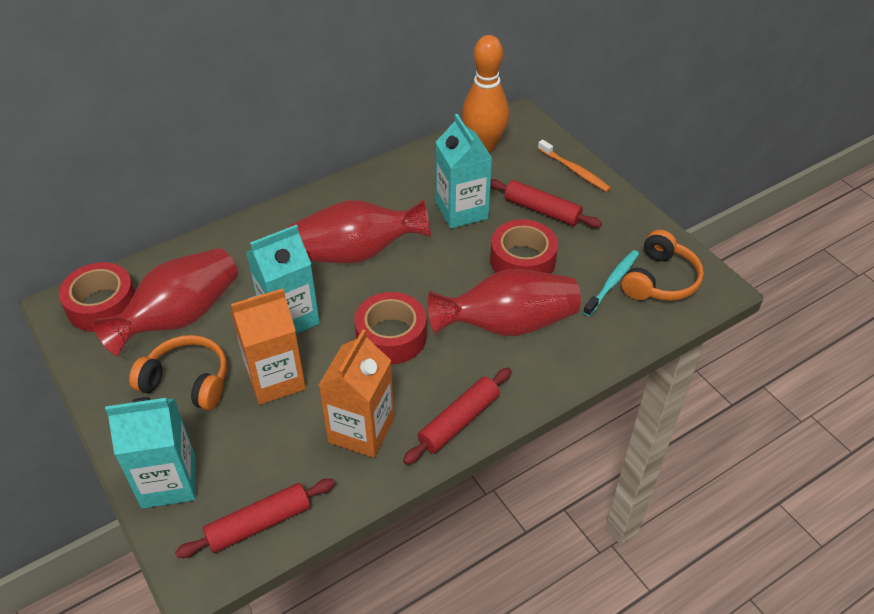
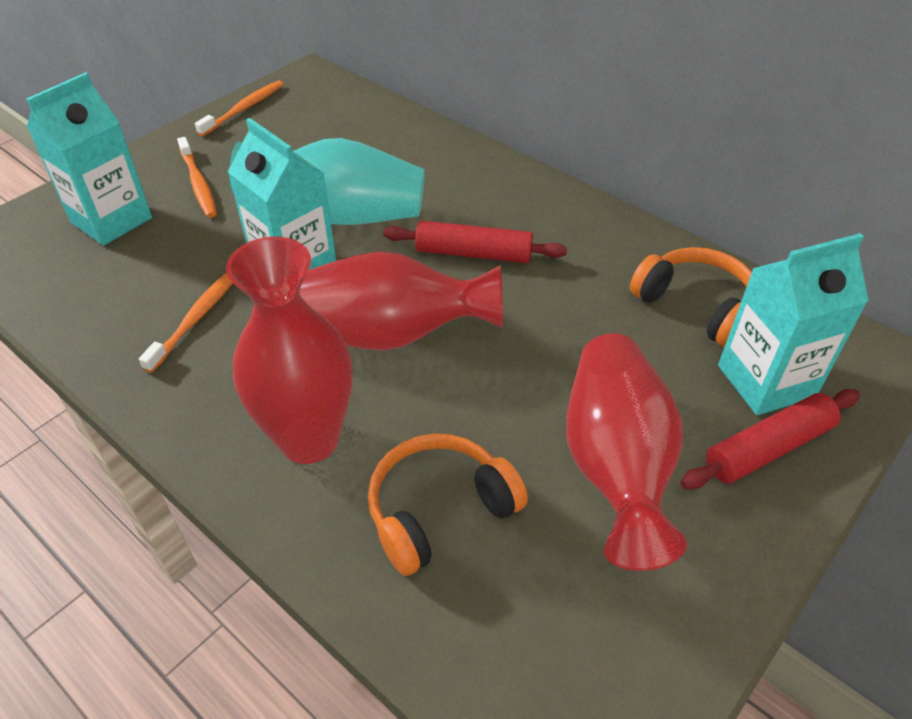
orange bowling pin: 1 -> 0
orange carton: 2 -> 0
orange toothbrush: 1 -> 3
red rolling pin: 3 -> 2
red tape: 3 -> 0
turquoise toothbrush: 1 -> 0
turquoise vase: 0 -> 1

